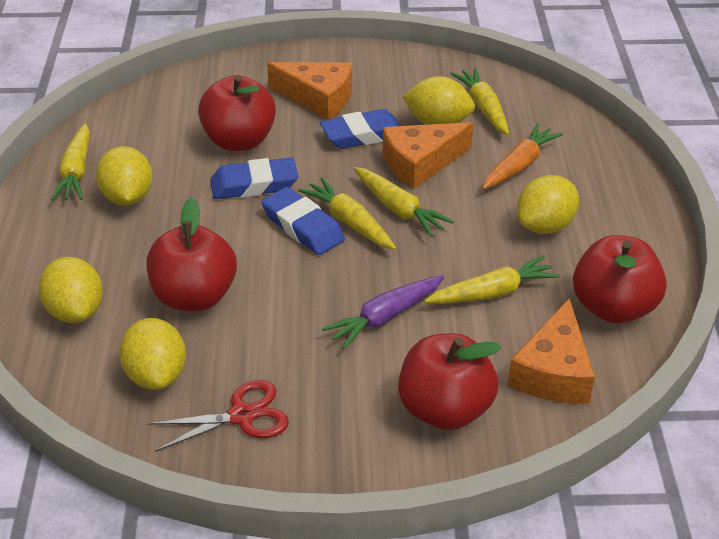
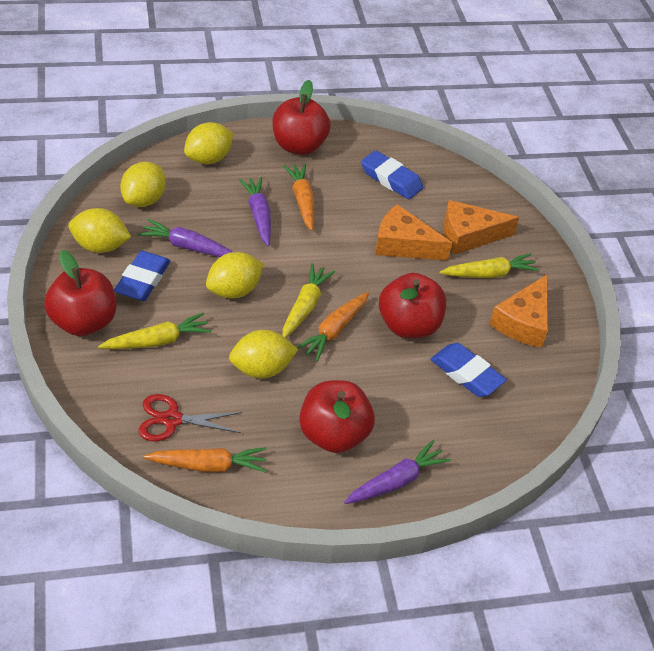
orange carrot: 1 -> 3
purple carrot: 1 -> 3
yellow carrot: 5 -> 3

